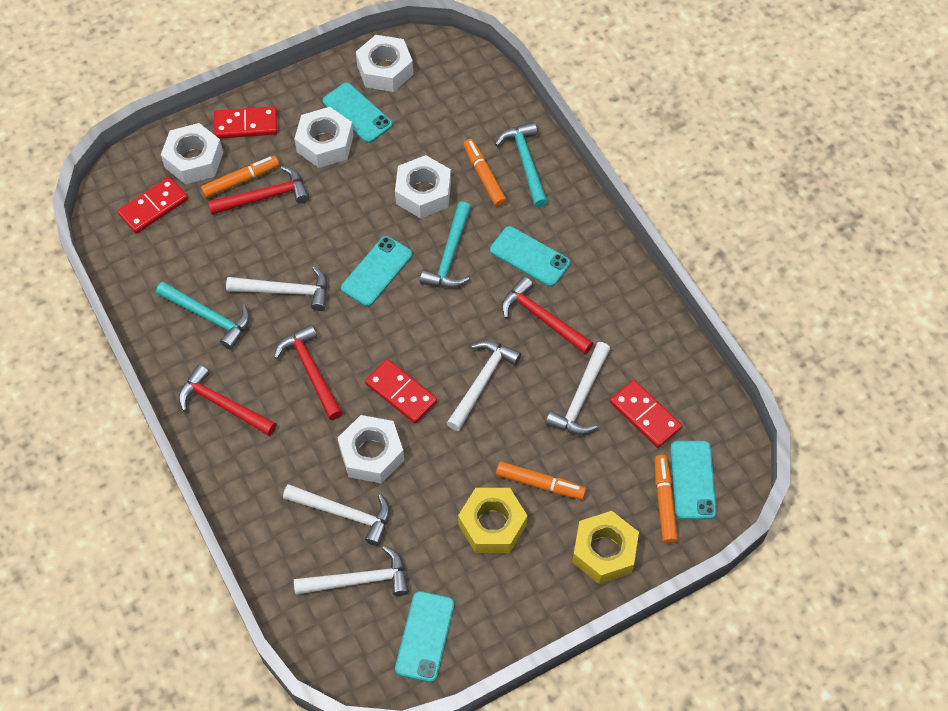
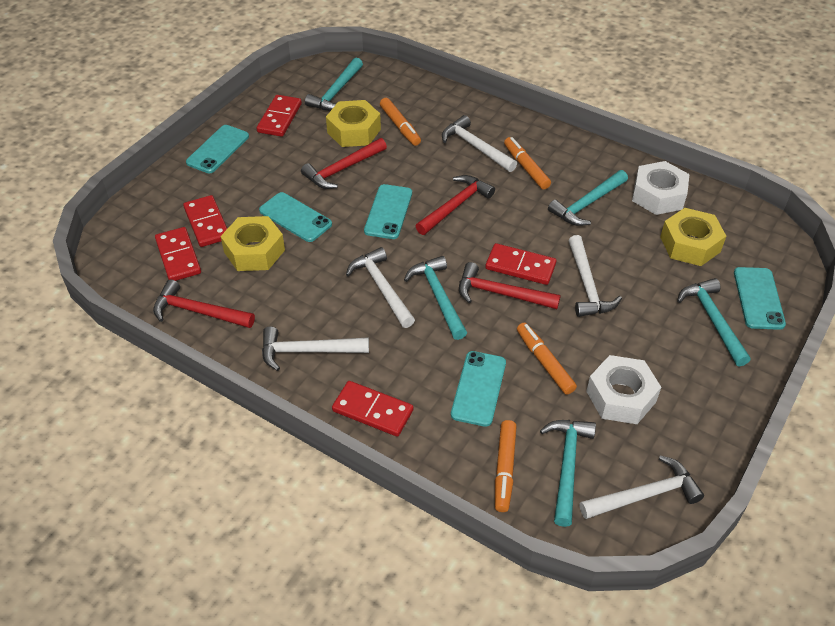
red domino: 4 -> 5
turquoise hammer: 3 -> 5
white nut: 5 -> 2
yellow nut: 2 -> 3

